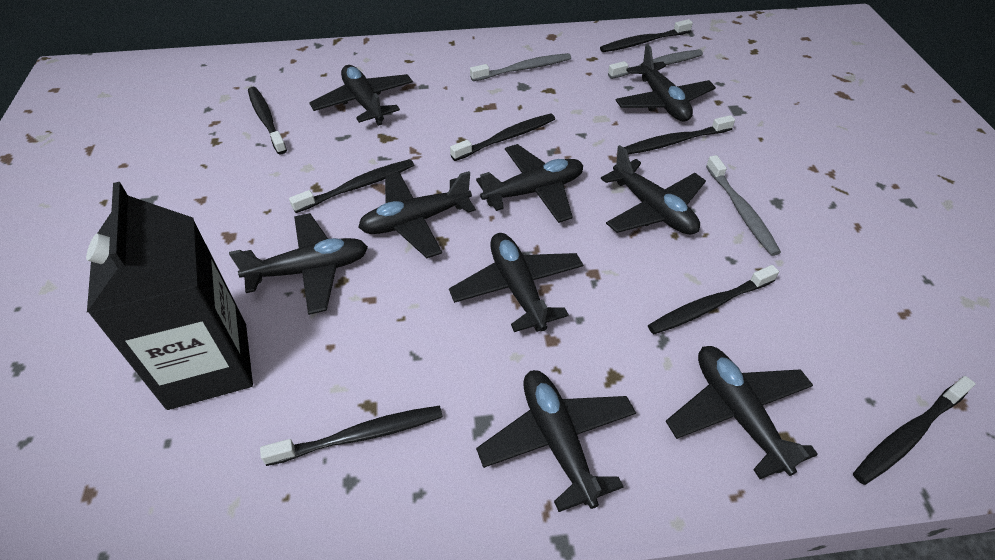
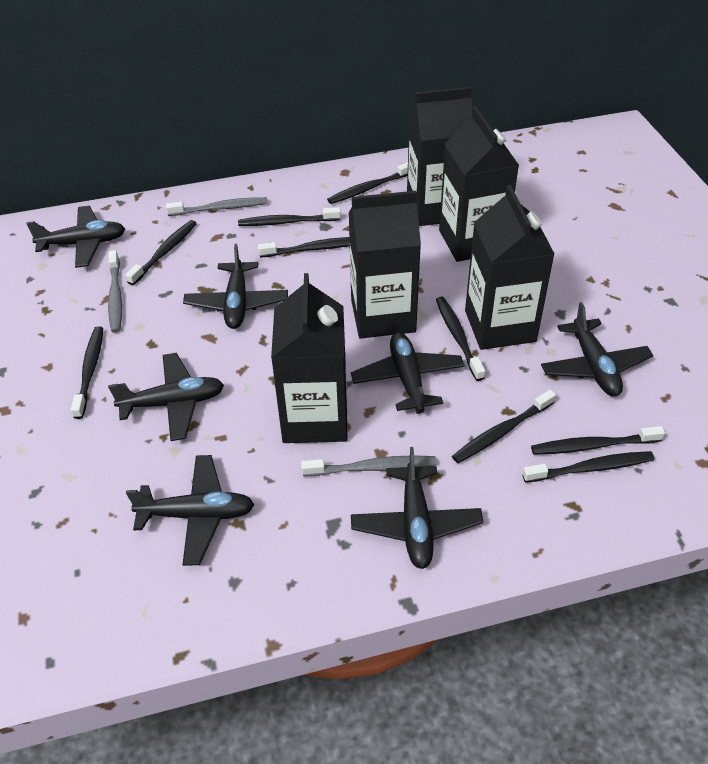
black carton: 1 -> 5
black plane: 9 -> 7
black toothbrush: 8 -> 9

